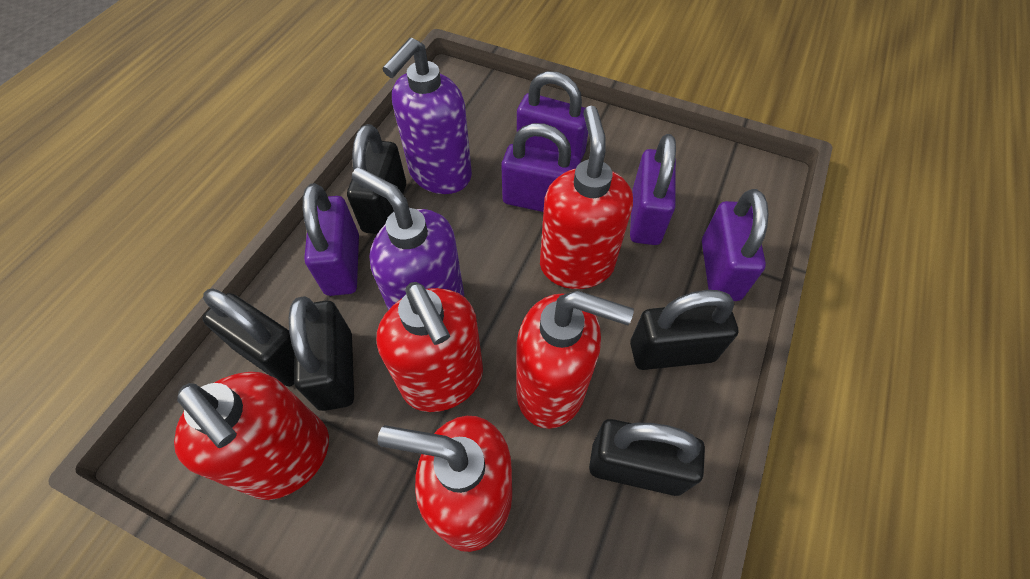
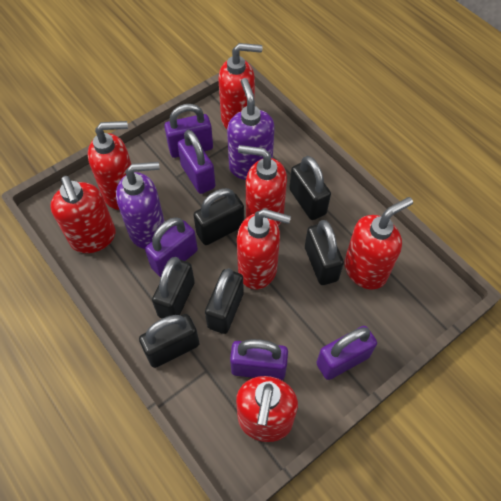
black padlock: 5 -> 6
red soap dispenser: 5 -> 7

